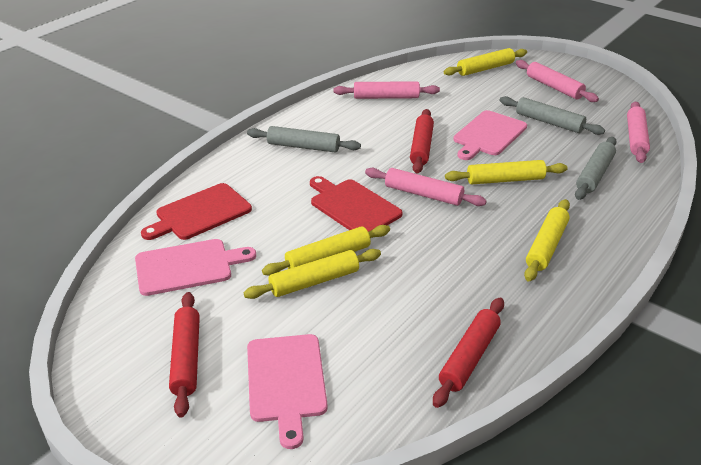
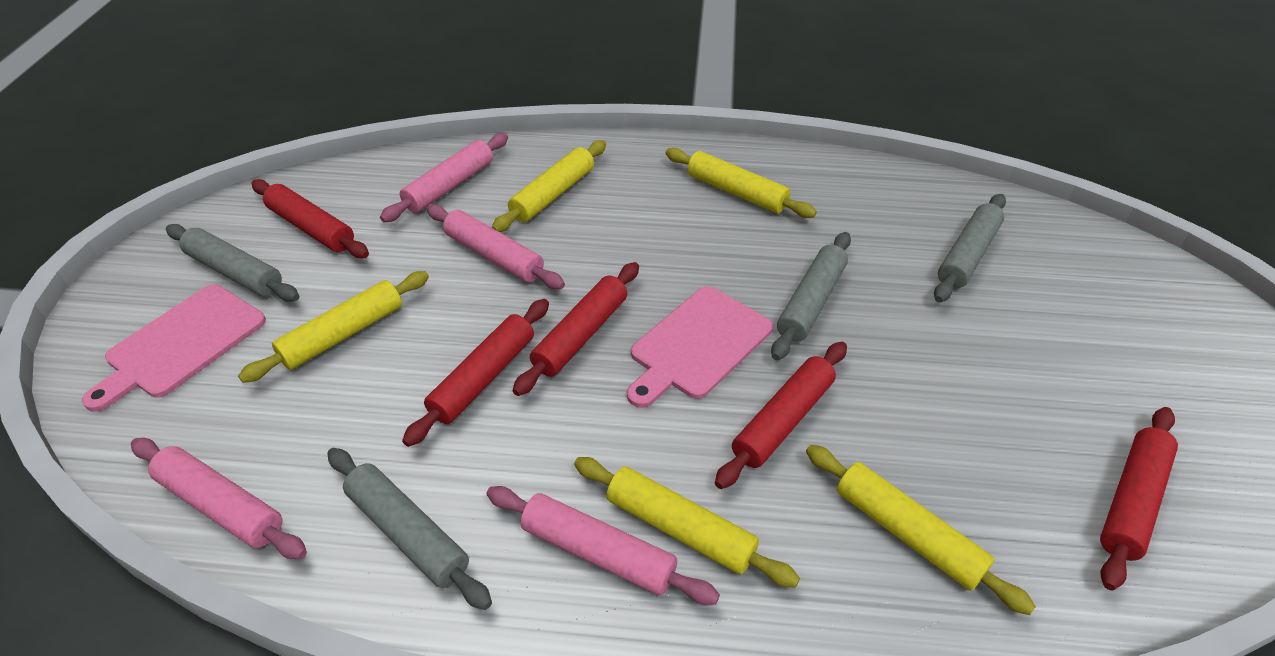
grey rolling pin: 3 -> 4
pink cutting board: 3 -> 2
red cutting board: 2 -> 0
red rolling pin: 3 -> 5

